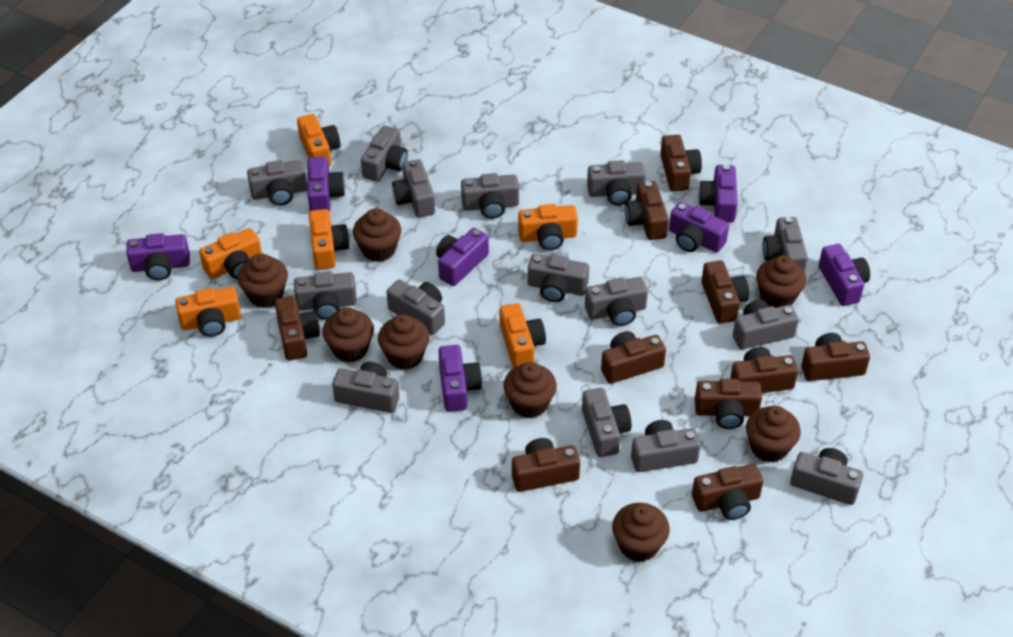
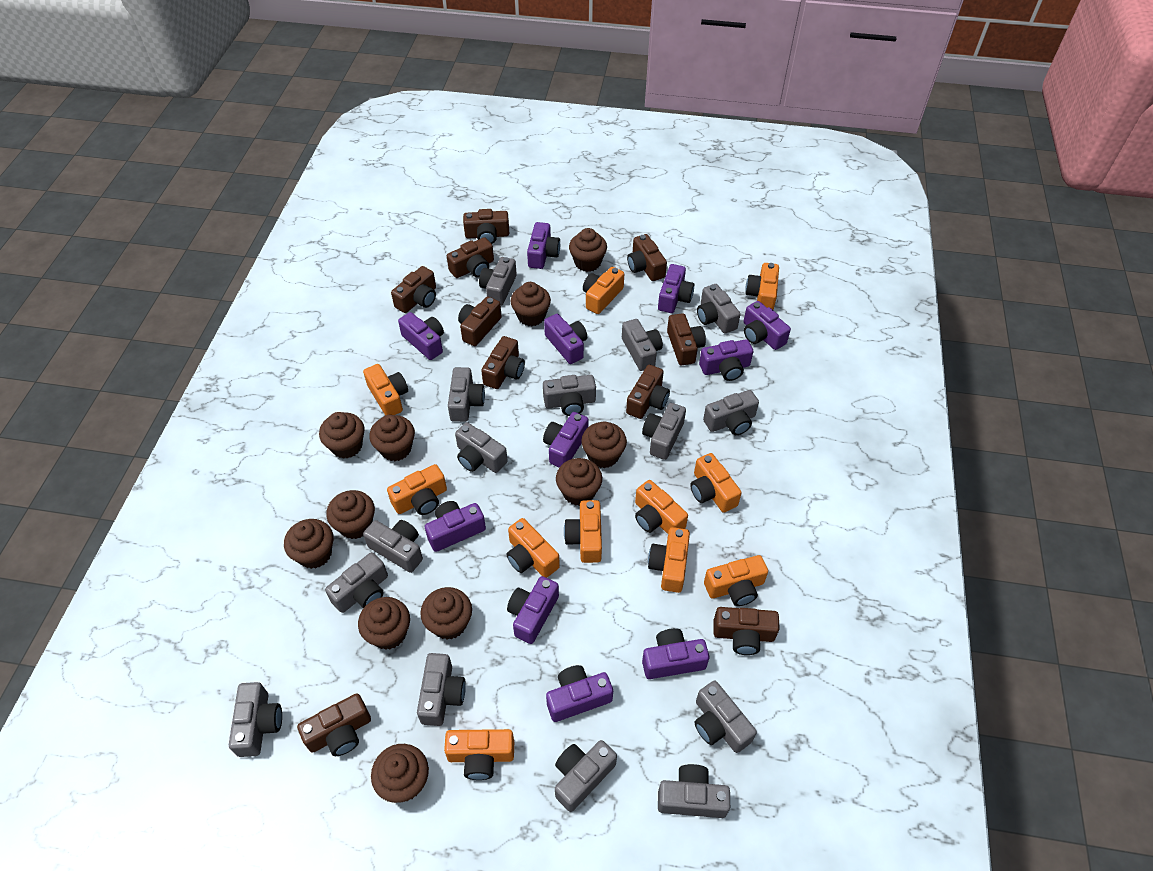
brown cupcake: 8 -> 11
orange camera: 6 -> 11
purple camera: 7 -> 11

